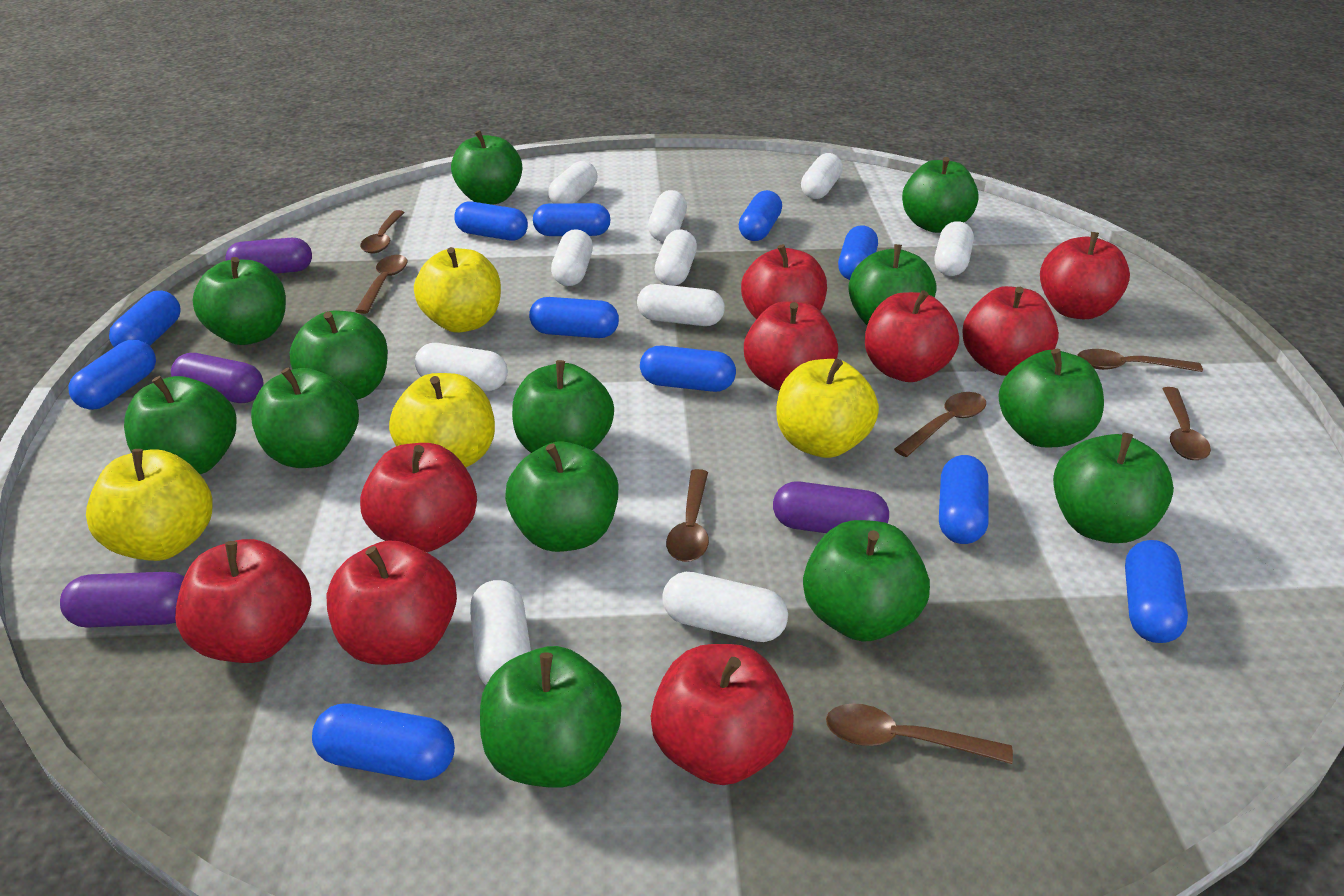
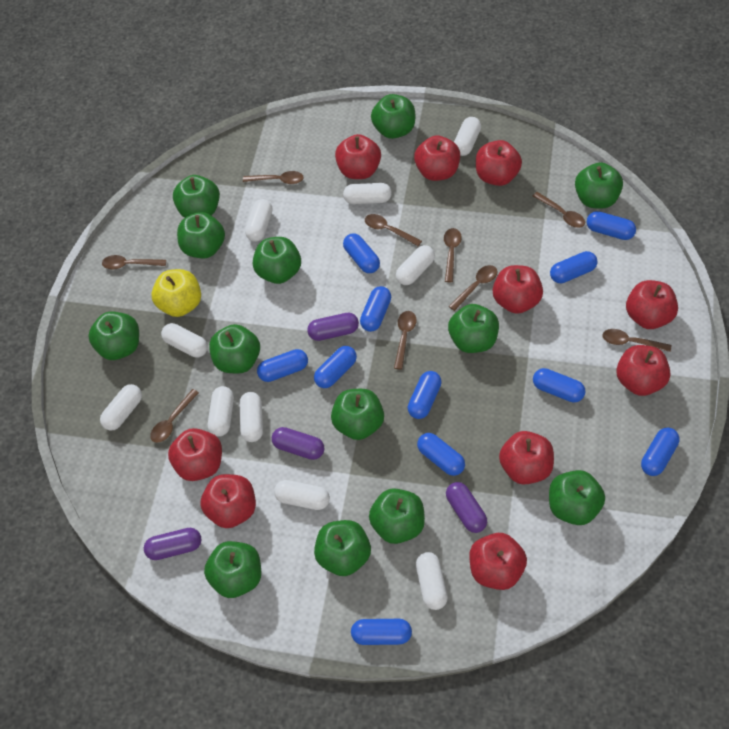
brown spoon: 7 -> 9
red apple: 9 -> 10
yellow apple: 4 -> 1

